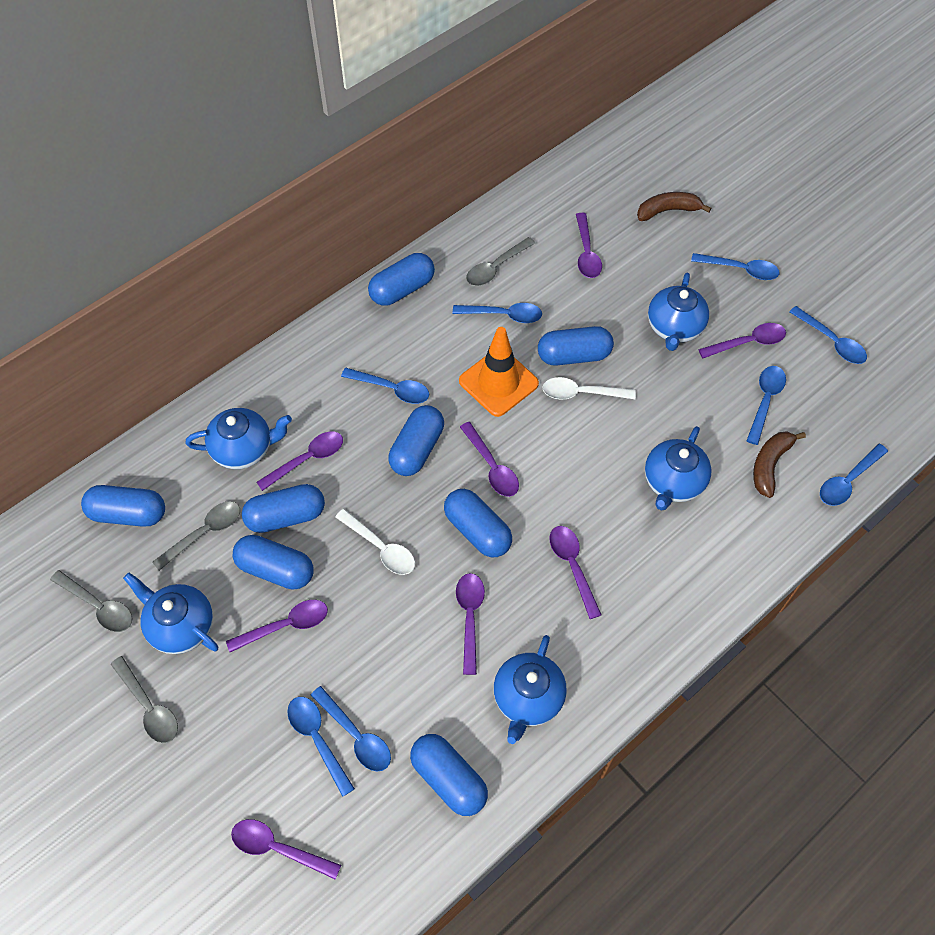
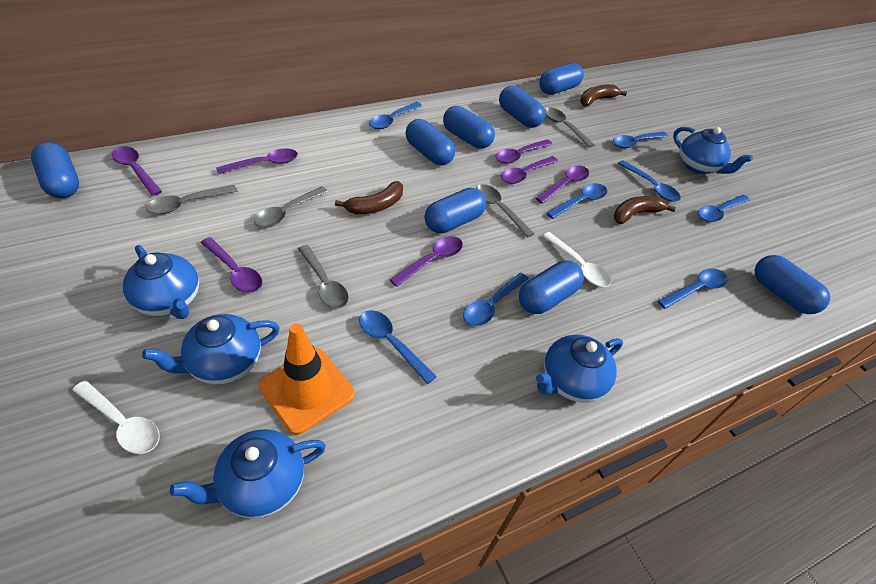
brown banana: 2 -> 3
grey spoon: 4 -> 5
purple spoon: 8 -> 7

